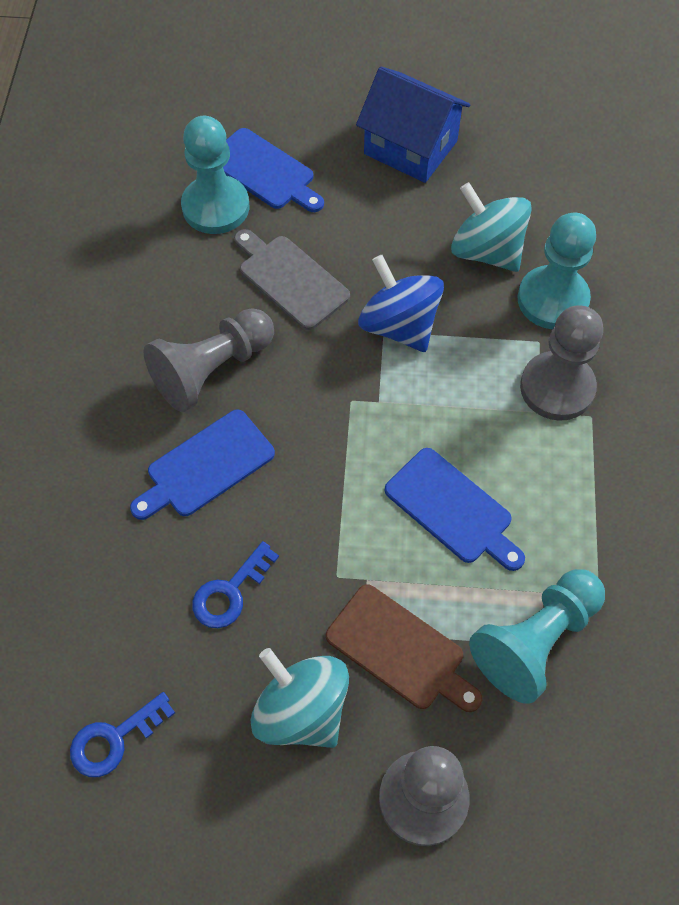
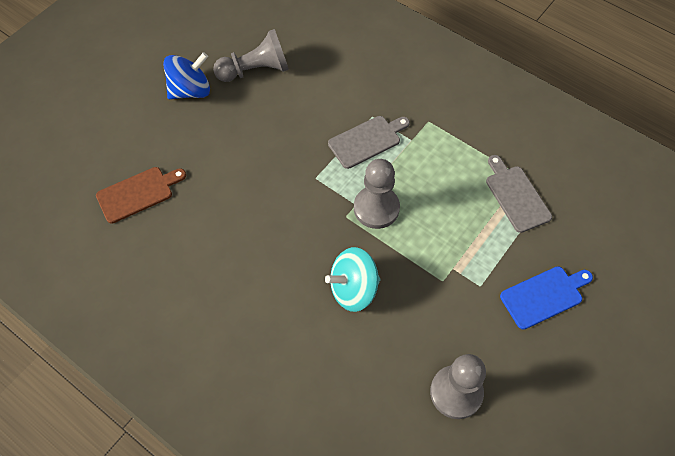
blue cutting board: 3 -> 1
blue house: 1 -> 0
blue key: 2 -> 0
grey cutting board: 1 -> 2
turquoise pawn: 3 -> 0
turquoise spinning top: 2 -> 1

